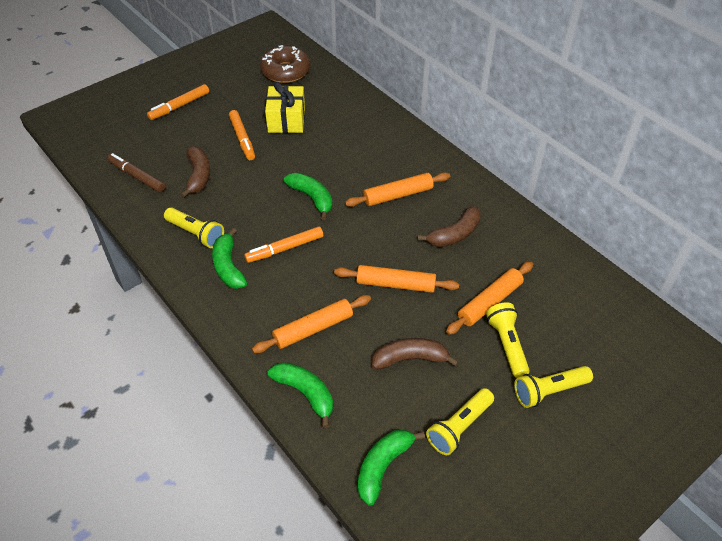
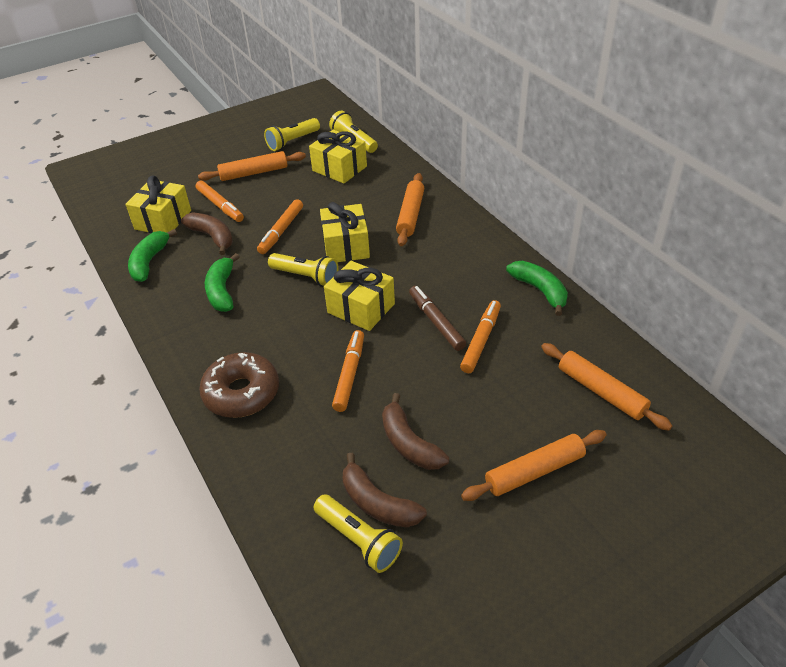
green banana: 4 -> 3
orange marker: 3 -> 4
yellow gift: 1 -> 4

